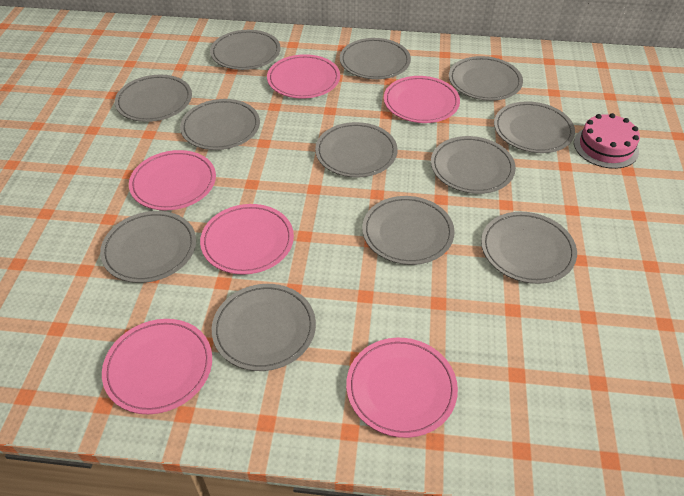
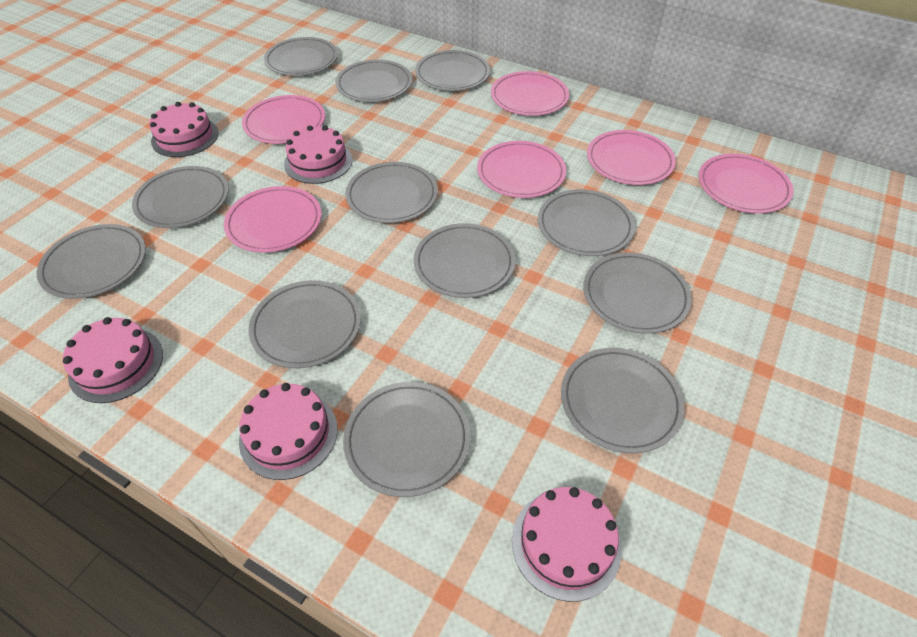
pink cake: 1 -> 5

